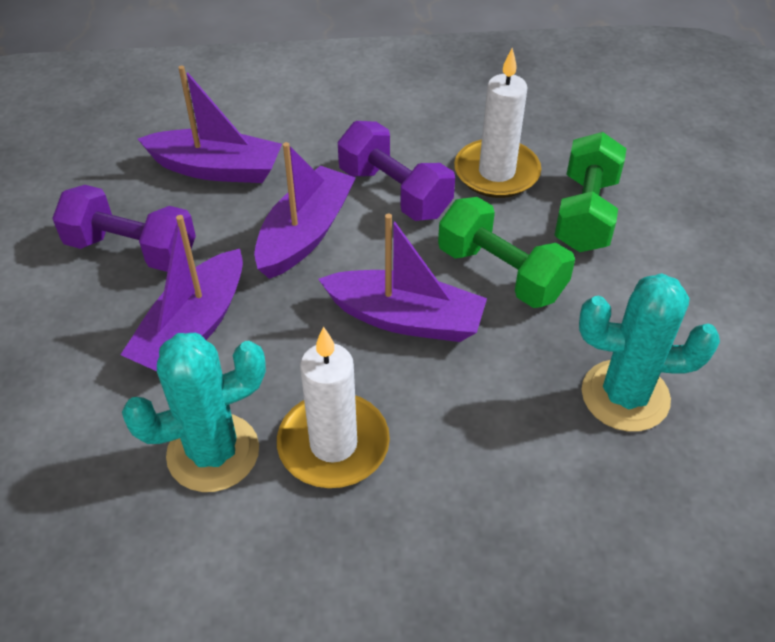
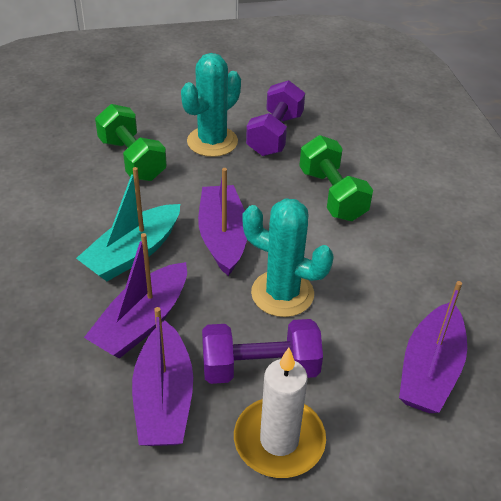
turquoise boat: 0 -> 1
white candle: 2 -> 1

